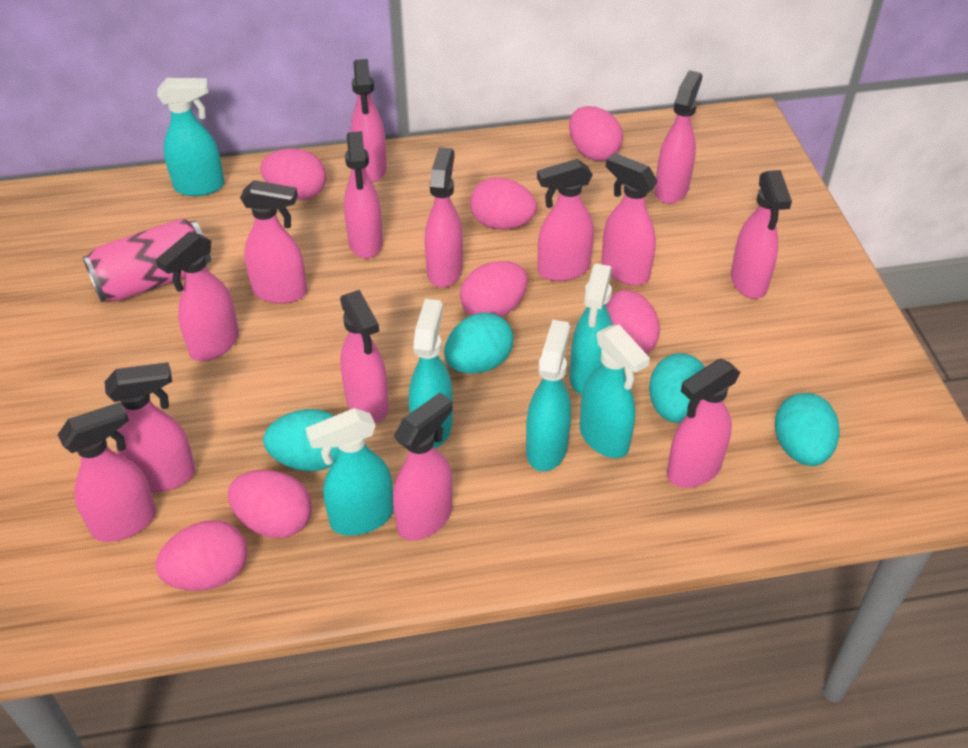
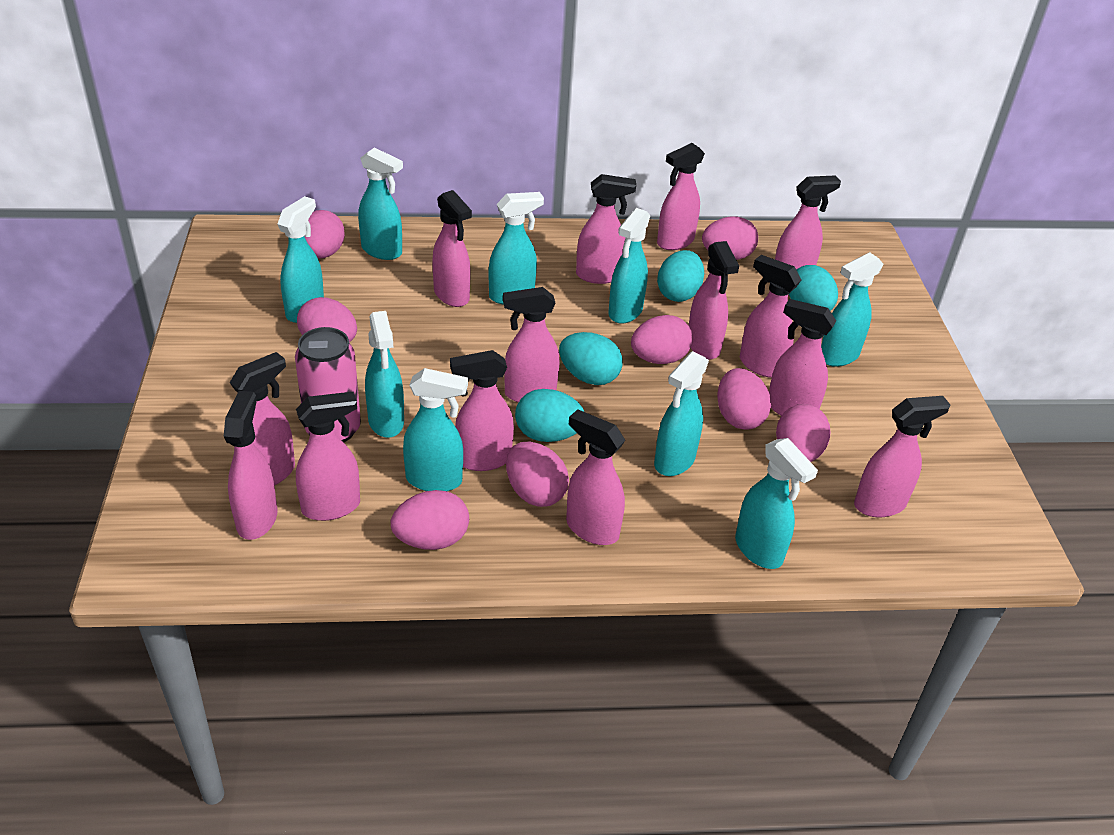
pink egg: 7 -> 8
turquoise spray bottle: 6 -> 9

